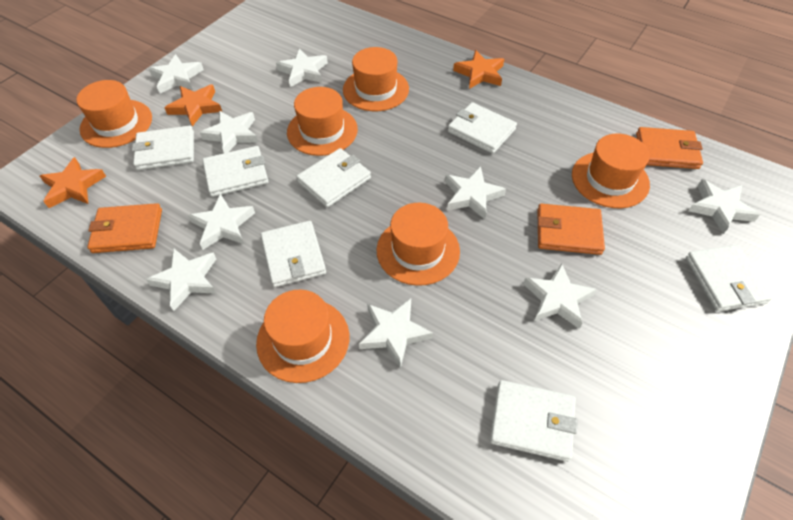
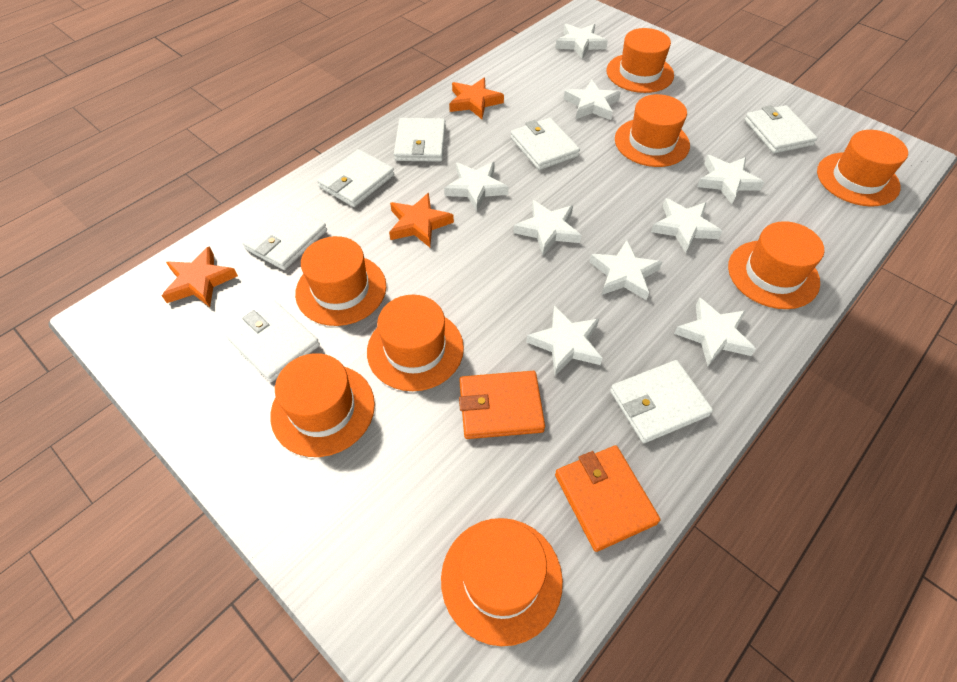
orange hat: 6 -> 8
orange wallet: 3 -> 2

